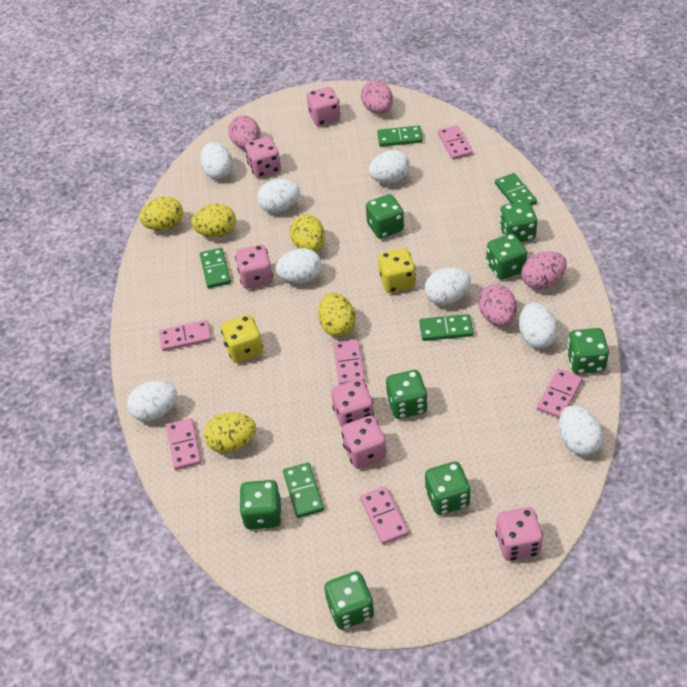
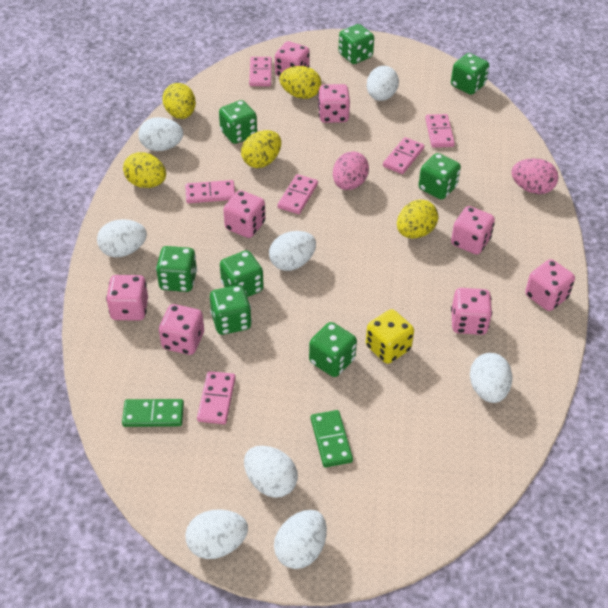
green domino: 5 -> 2
pink dice: 6 -> 8
pink egg: 4 -> 2
yellow dice: 2 -> 1

